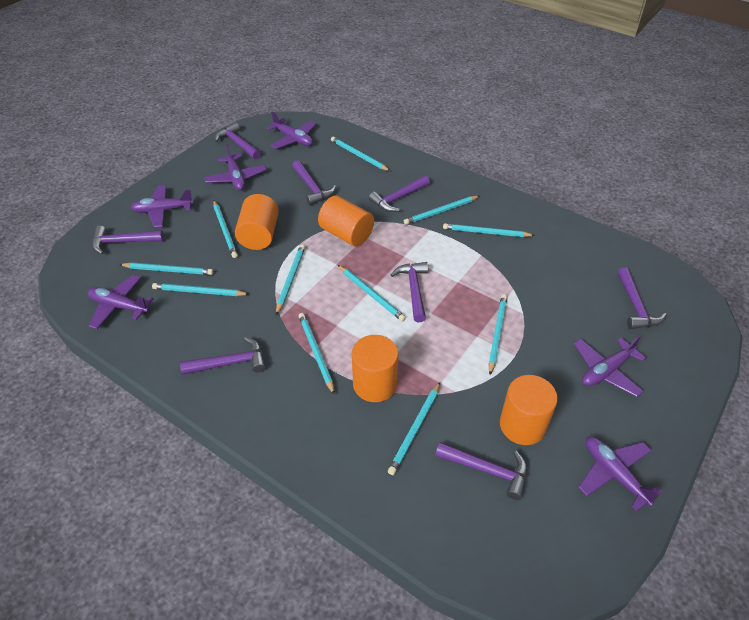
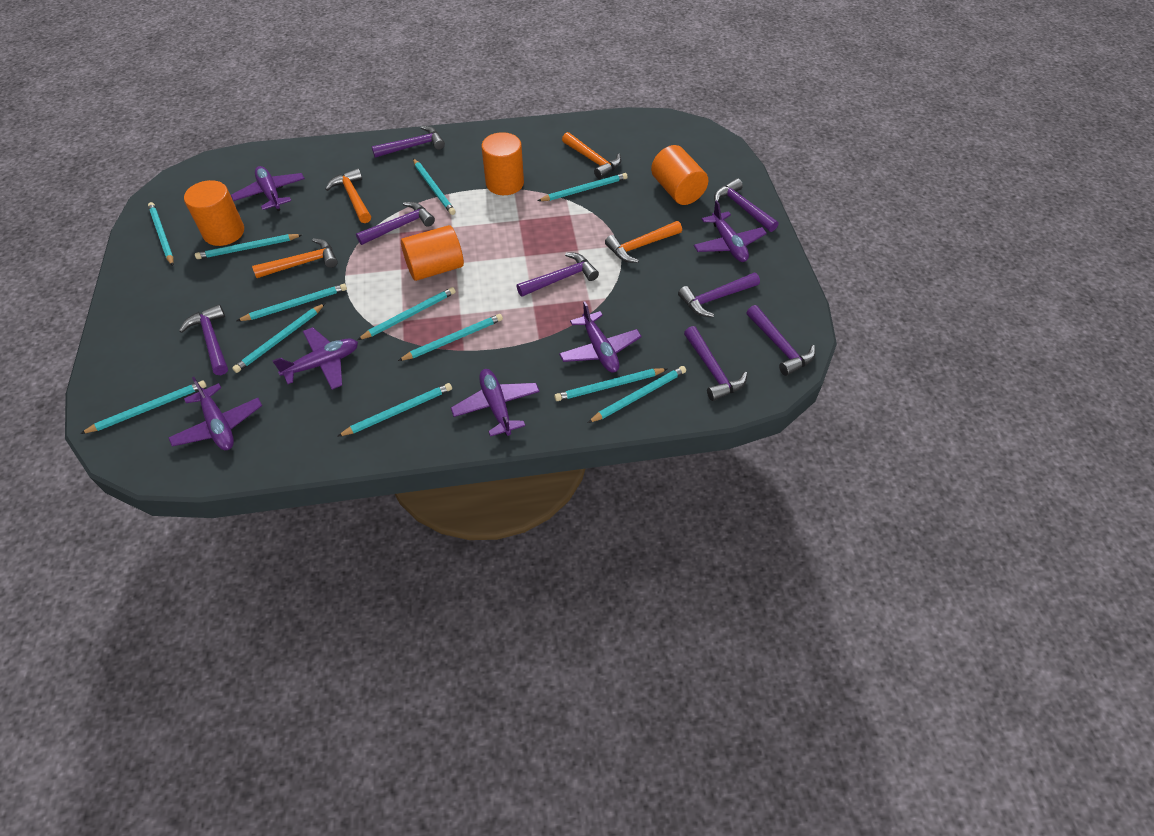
orange hammer: 0 -> 4
turquoise pencil: 11 -> 12

